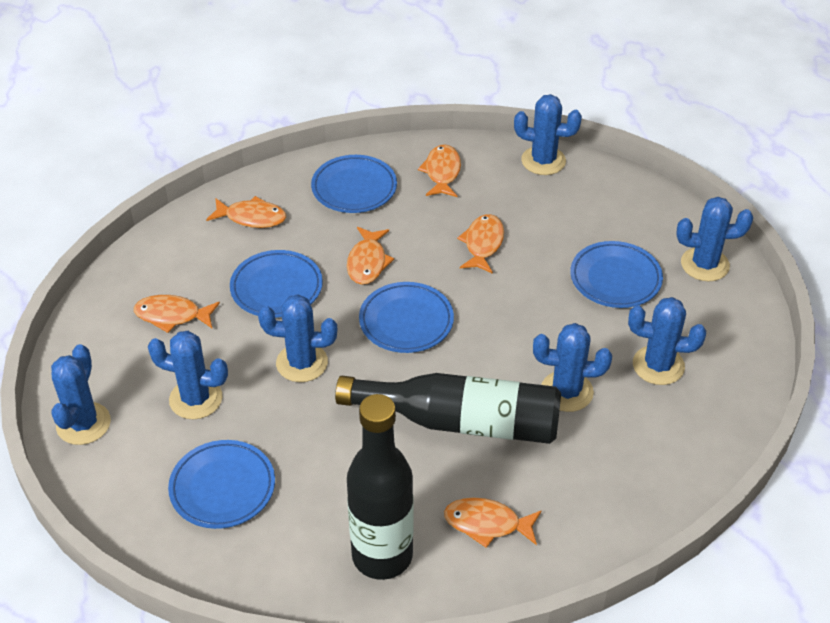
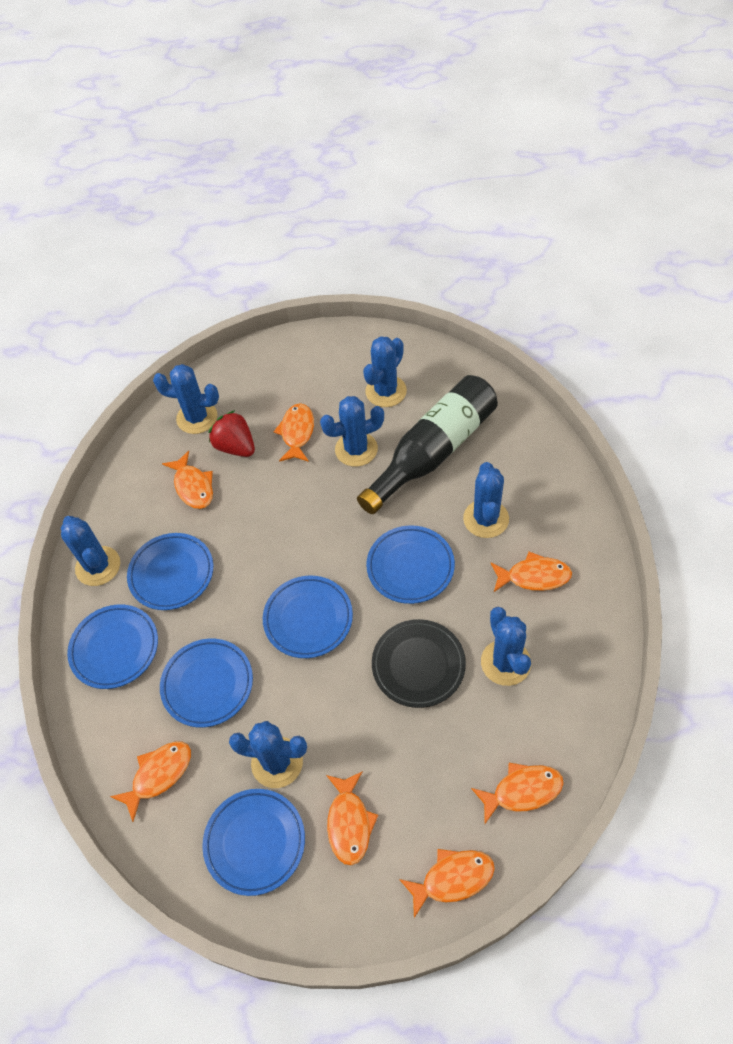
black bottle: 2 -> 1
black plate: 0 -> 1
blue plate: 5 -> 6
orange fish: 6 -> 7
red strawberry: 0 -> 1

